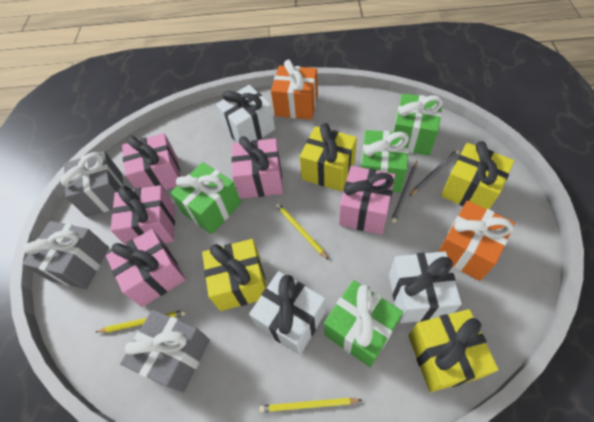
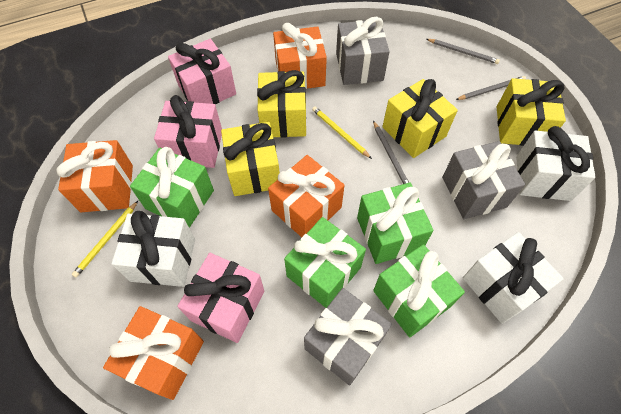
grey pencil: 2 -> 3
orange gift: 2 -> 4
pink gift: 5 -> 3
yellow pencil: 3 -> 2

